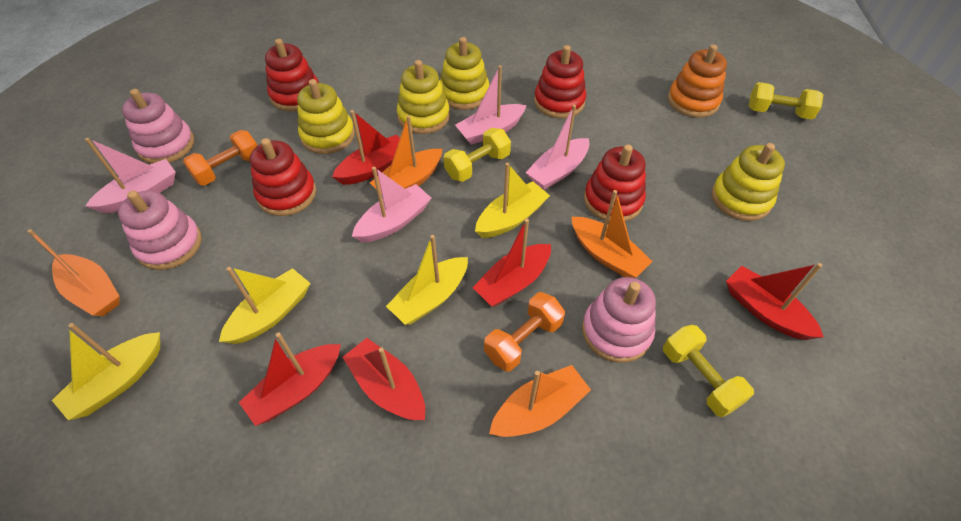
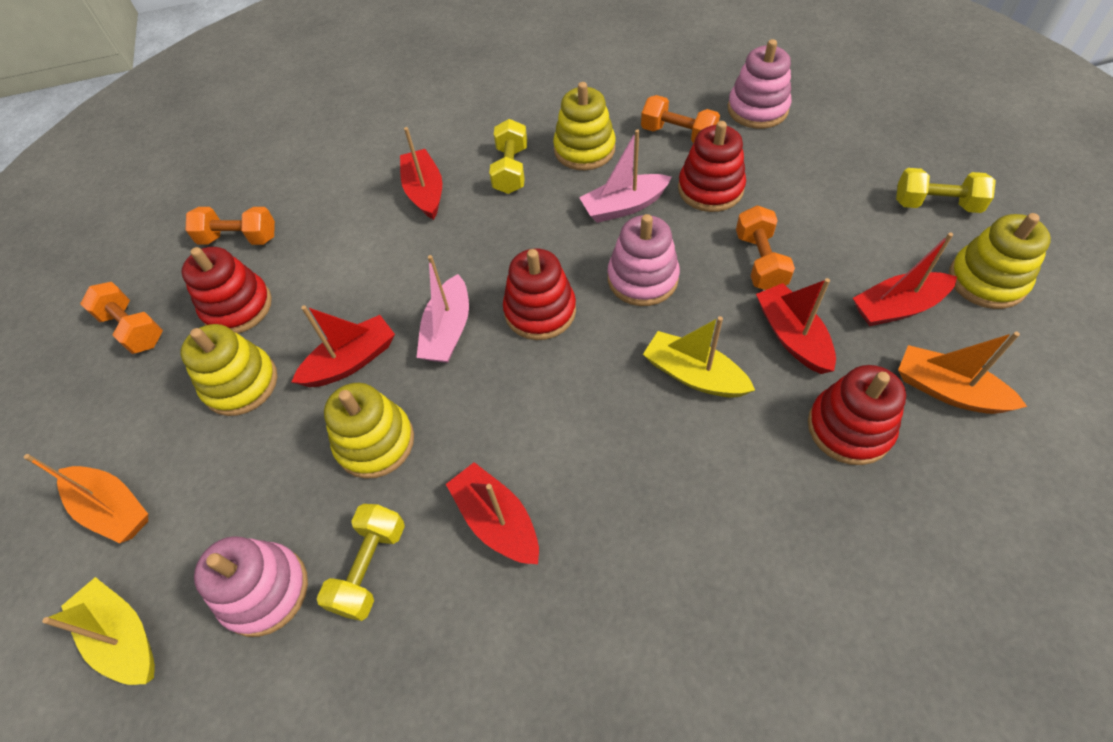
orange boat: 4 -> 2
orange dumbbell: 2 -> 4
orange stacking toy: 1 -> 0
pink boat: 4 -> 2
yellow boat: 4 -> 2

